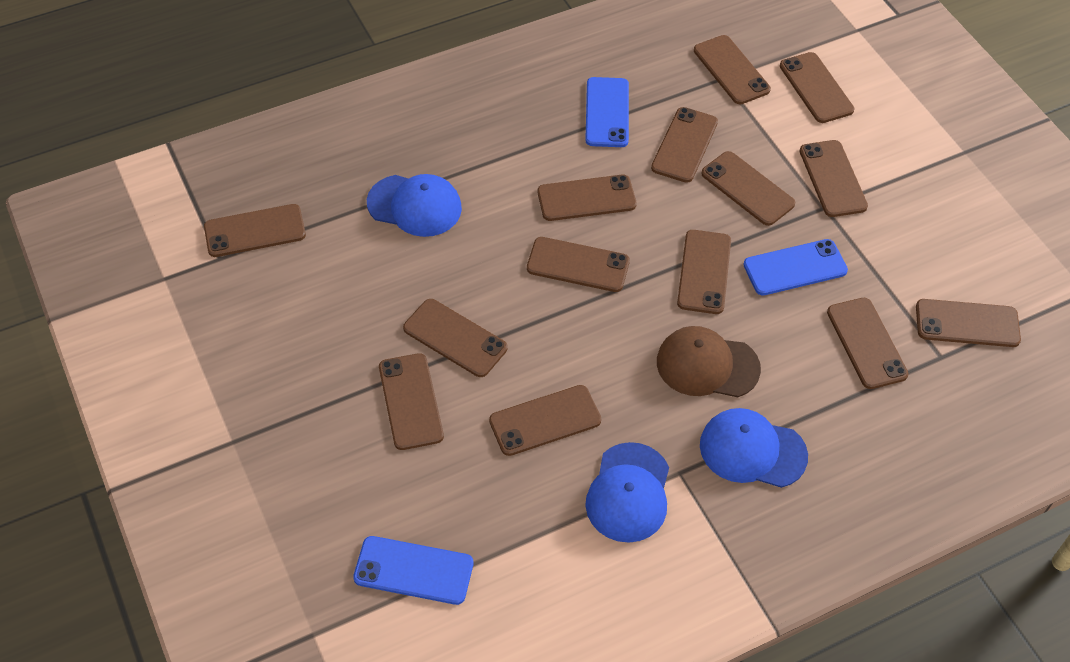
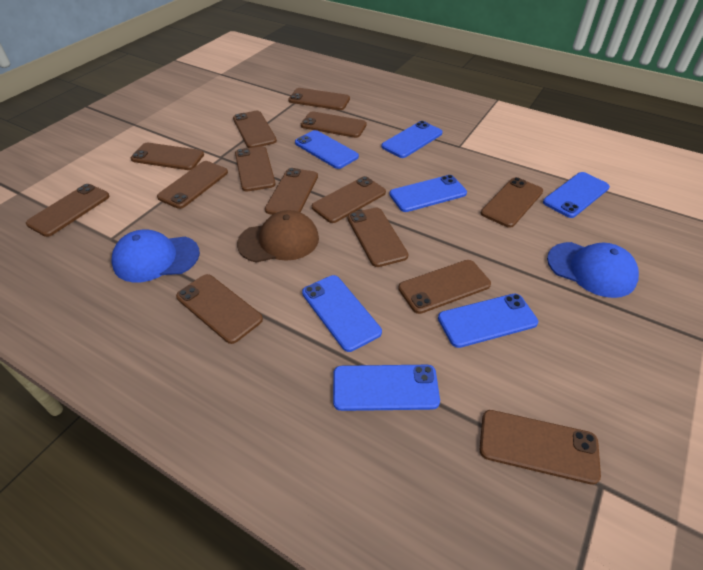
blue cap: 3 -> 2
blue phone: 3 -> 7

